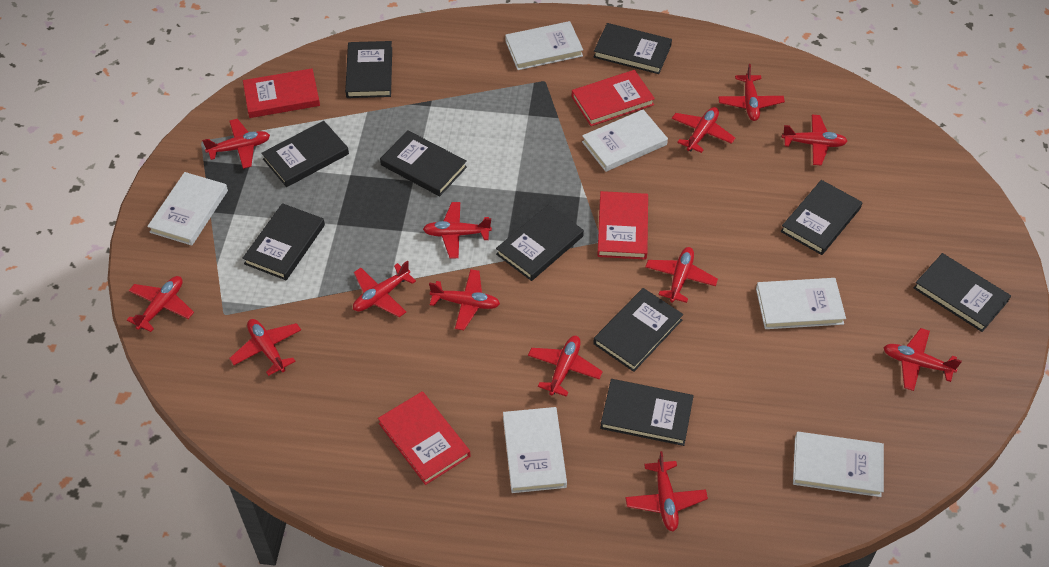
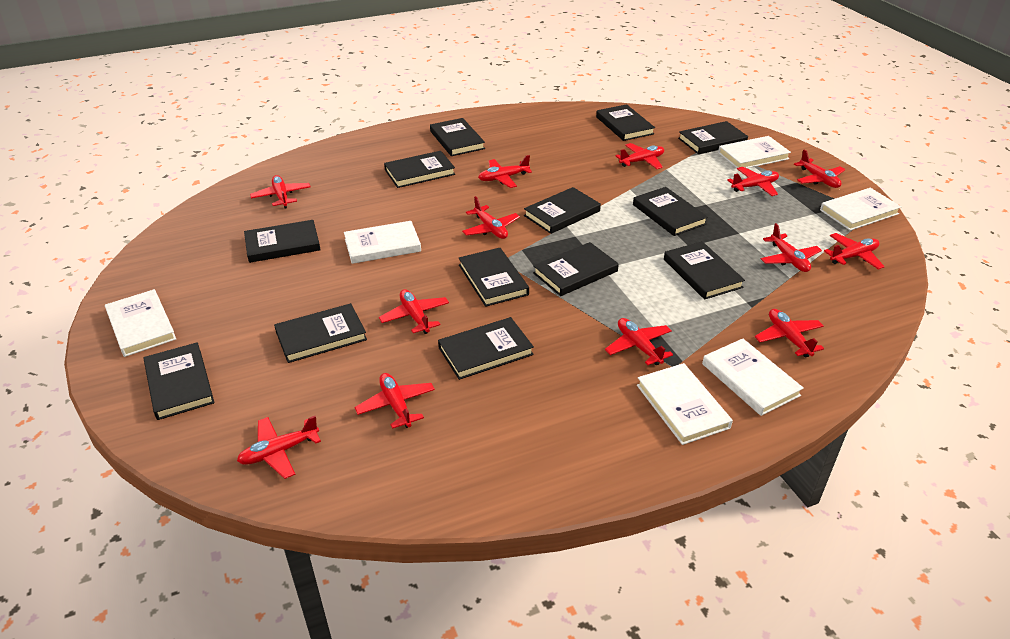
black book: 10 -> 13
red book: 4 -> 0

